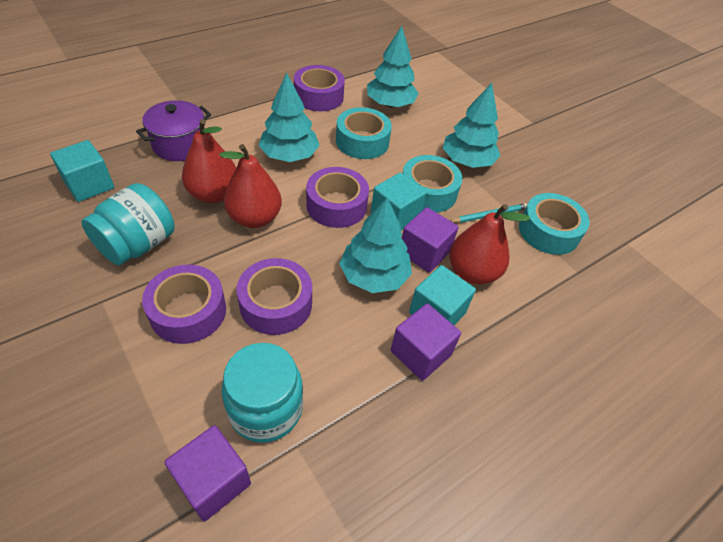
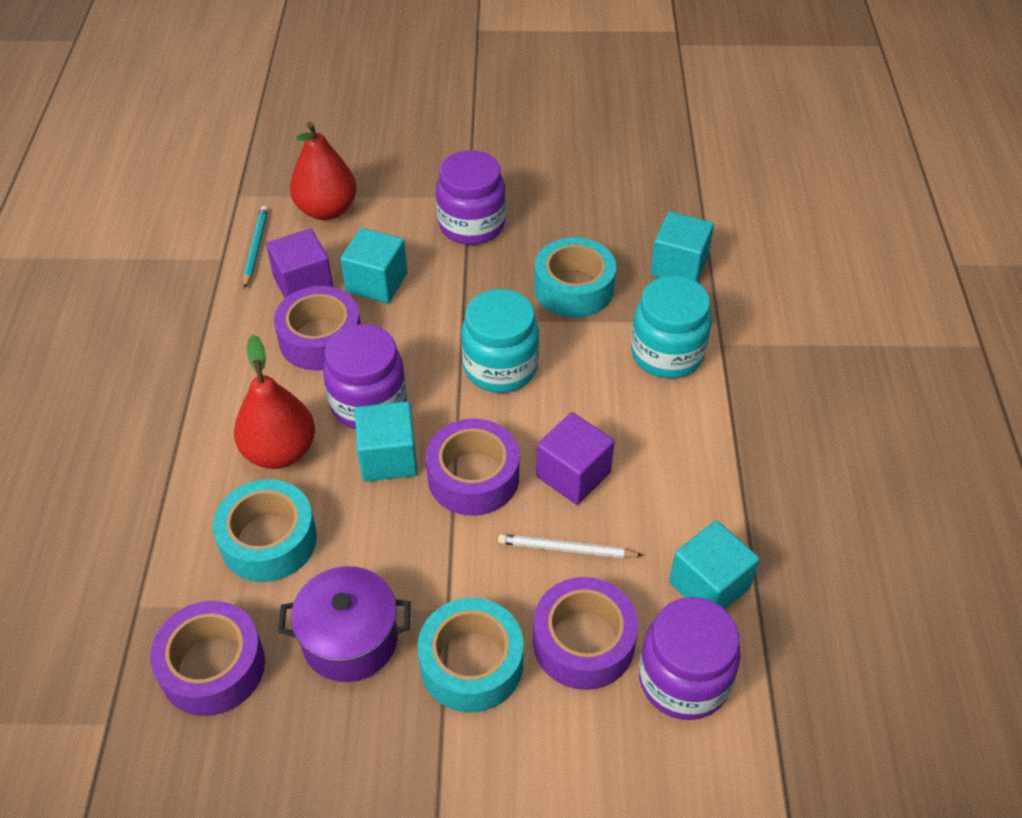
purple cube: 3 -> 2
purple jar: 0 -> 3
red pear: 3 -> 2
turquoise cube: 3 -> 4
turquoise tree: 4 -> 0
white pencil: 0 -> 1

